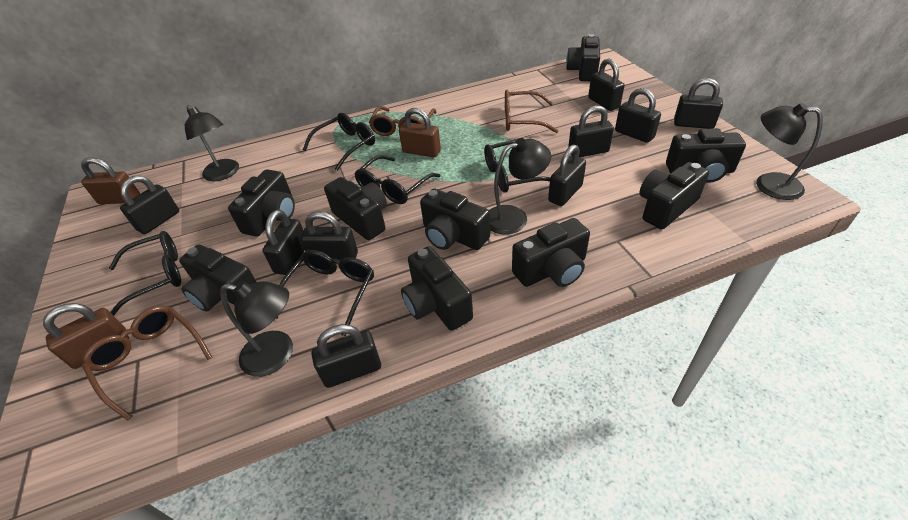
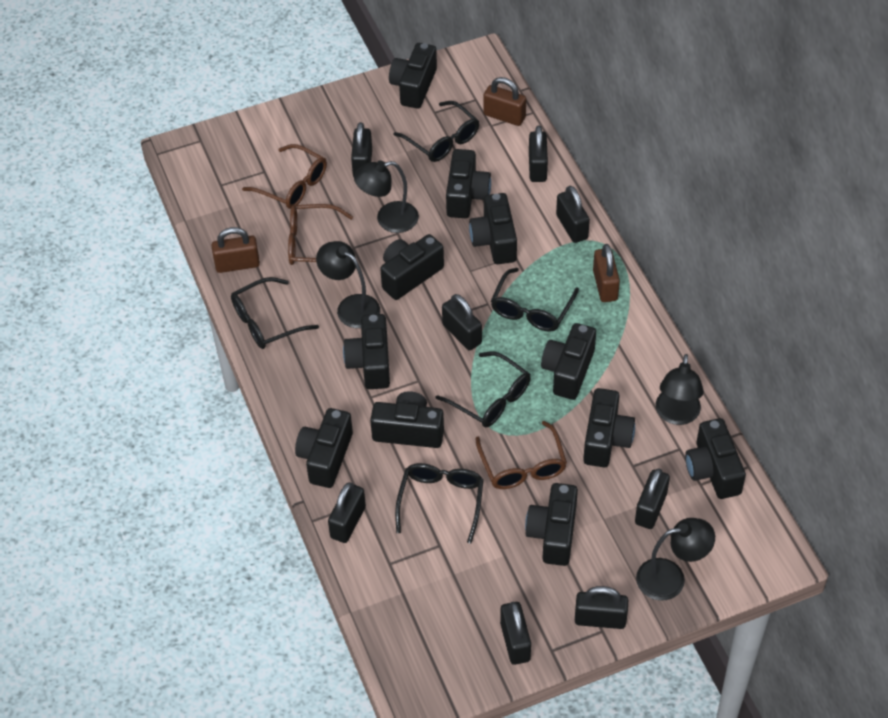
black camera: 9 -> 11
black padlock: 9 -> 8

